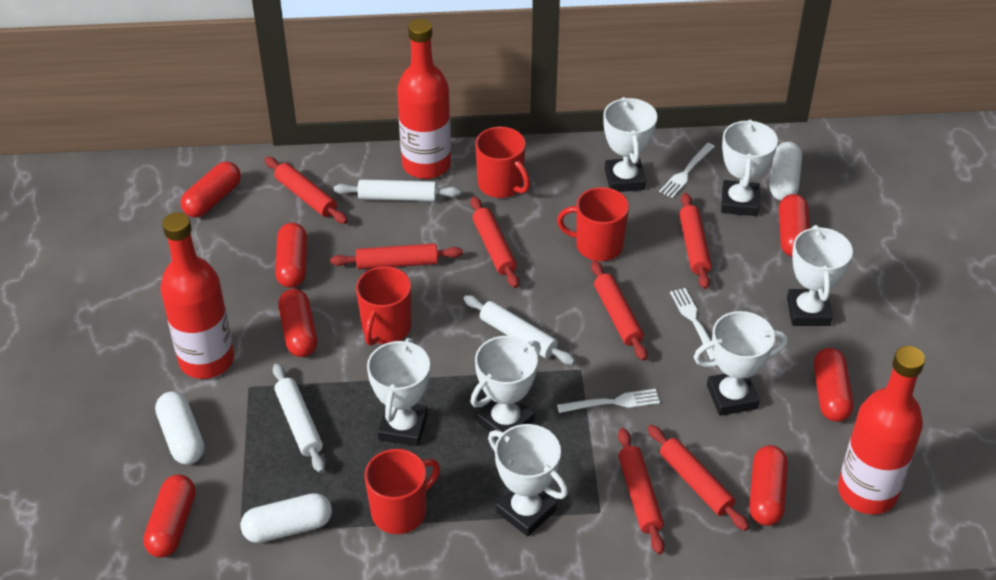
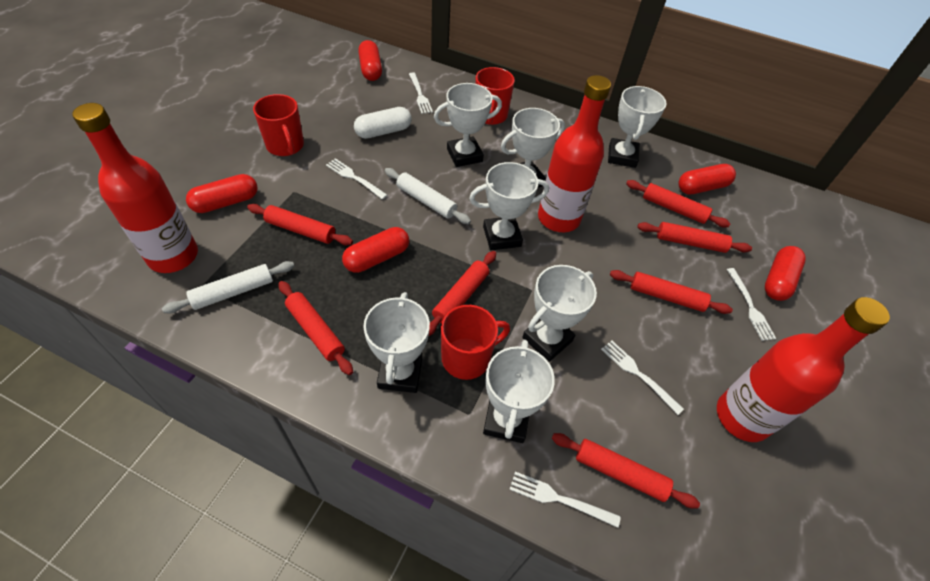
red capsule: 7 -> 5
red mug: 4 -> 3
white capsule: 3 -> 1
white fork: 3 -> 5
white rolling pin: 3 -> 2

